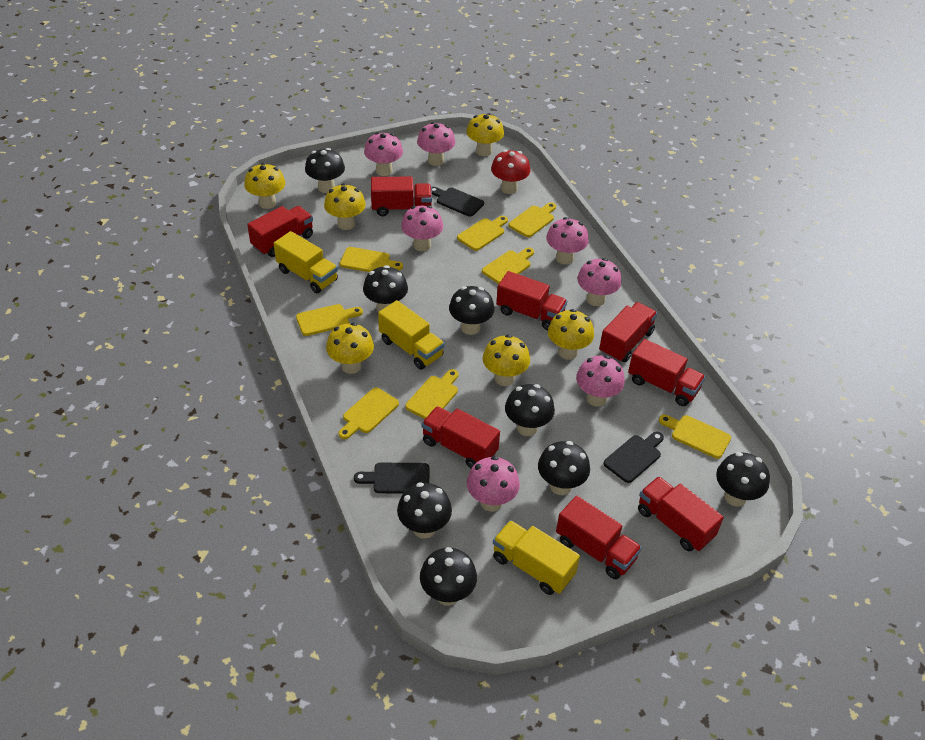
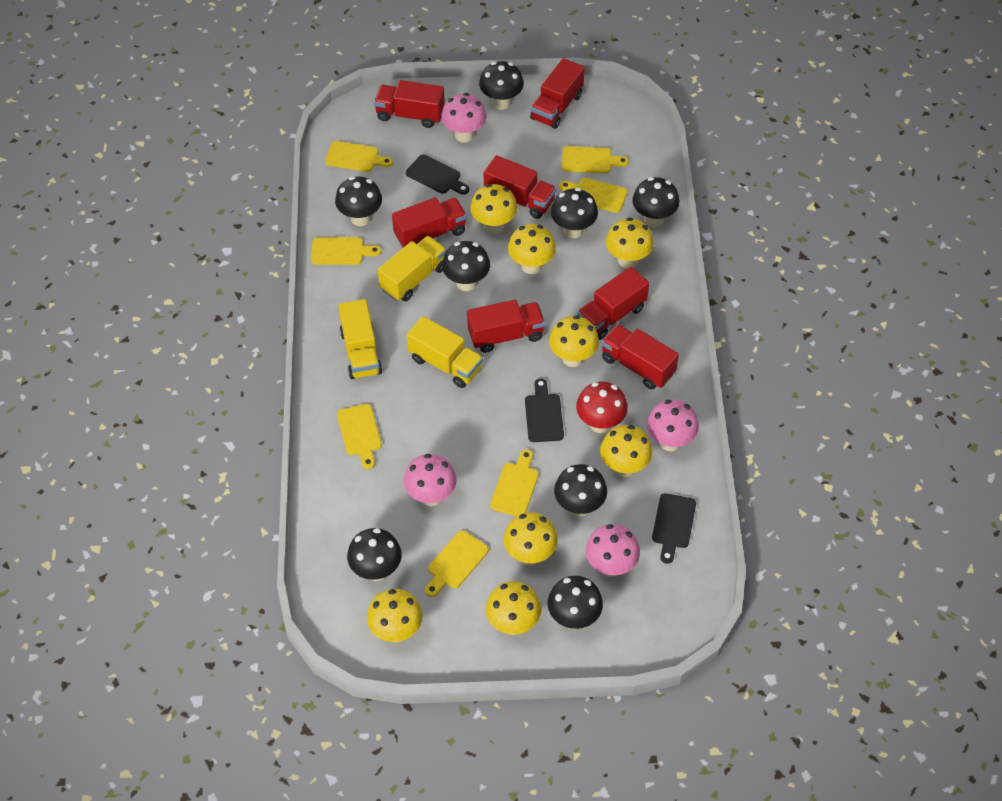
pink mushroom: 7 -> 4
red truck: 8 -> 7
yellow cutting board: 8 -> 7
yellow mushroom: 6 -> 8

